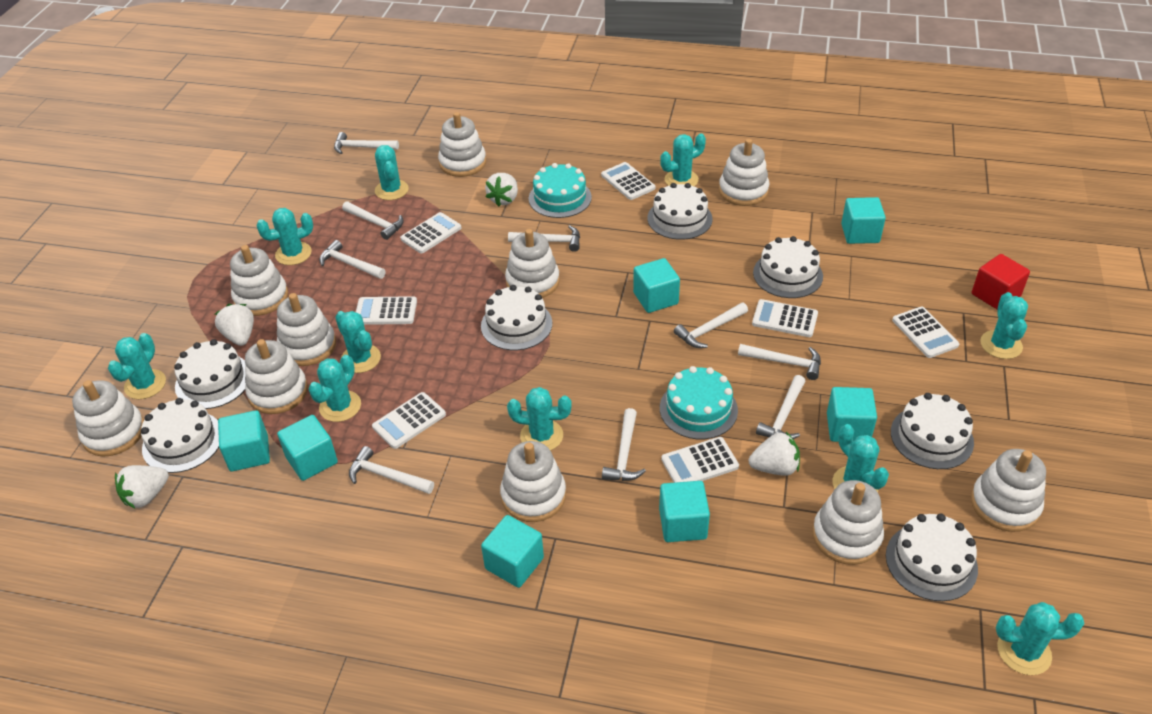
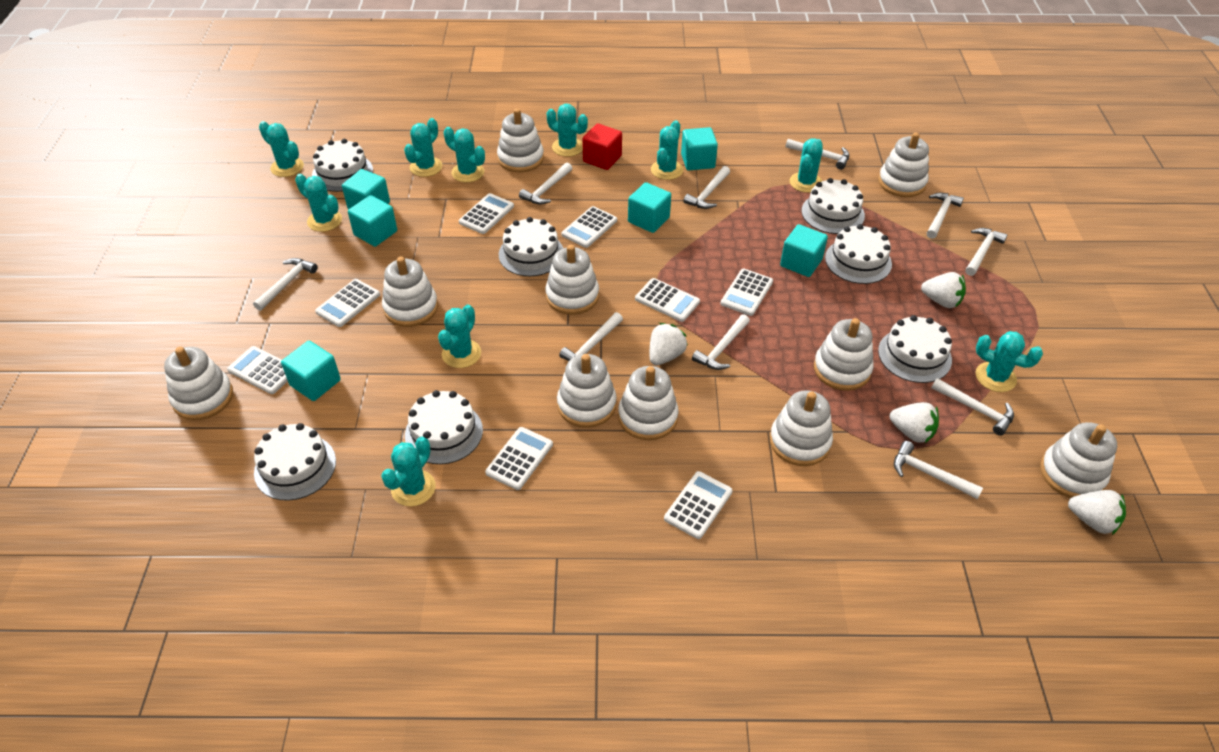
turquoise cake: 2 -> 0
turquoise cube: 7 -> 6
white calculator: 7 -> 8
white hammer: 9 -> 10

